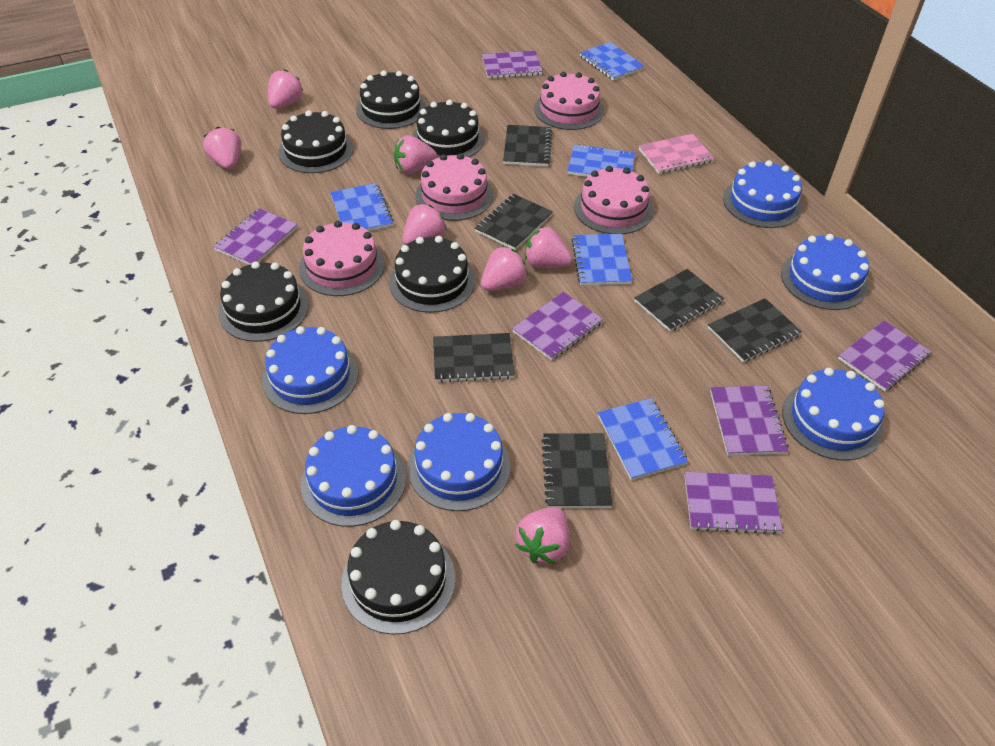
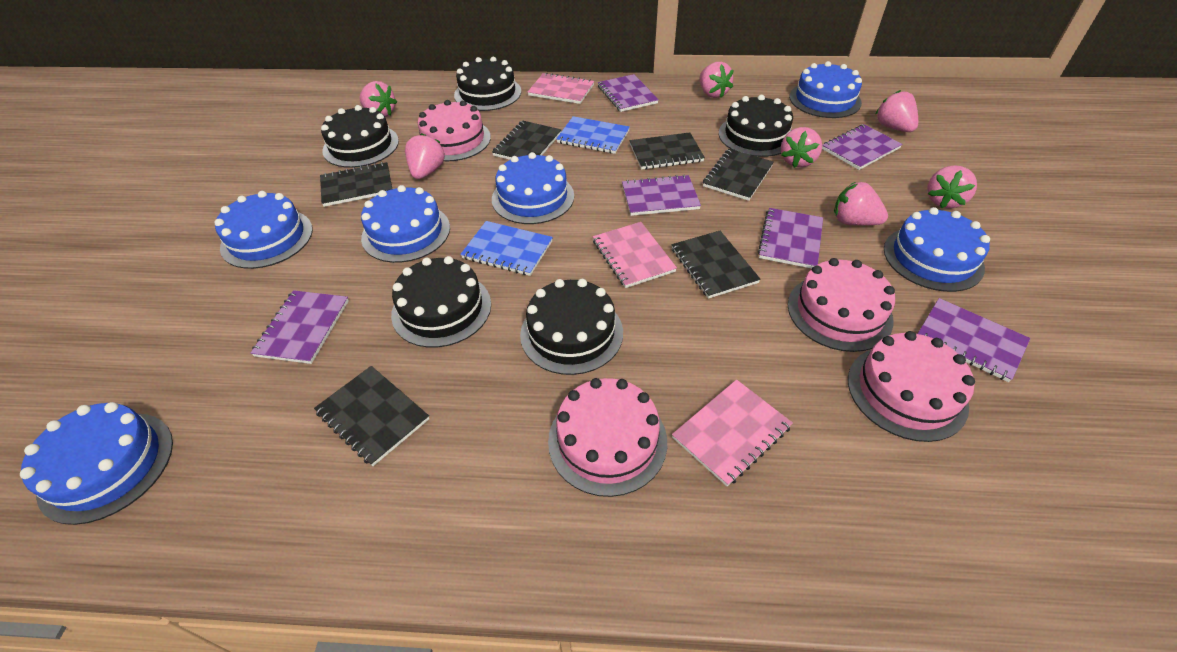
black cake: 6 -> 5
blue notebook: 5 -> 2
pink notebook: 1 -> 3

